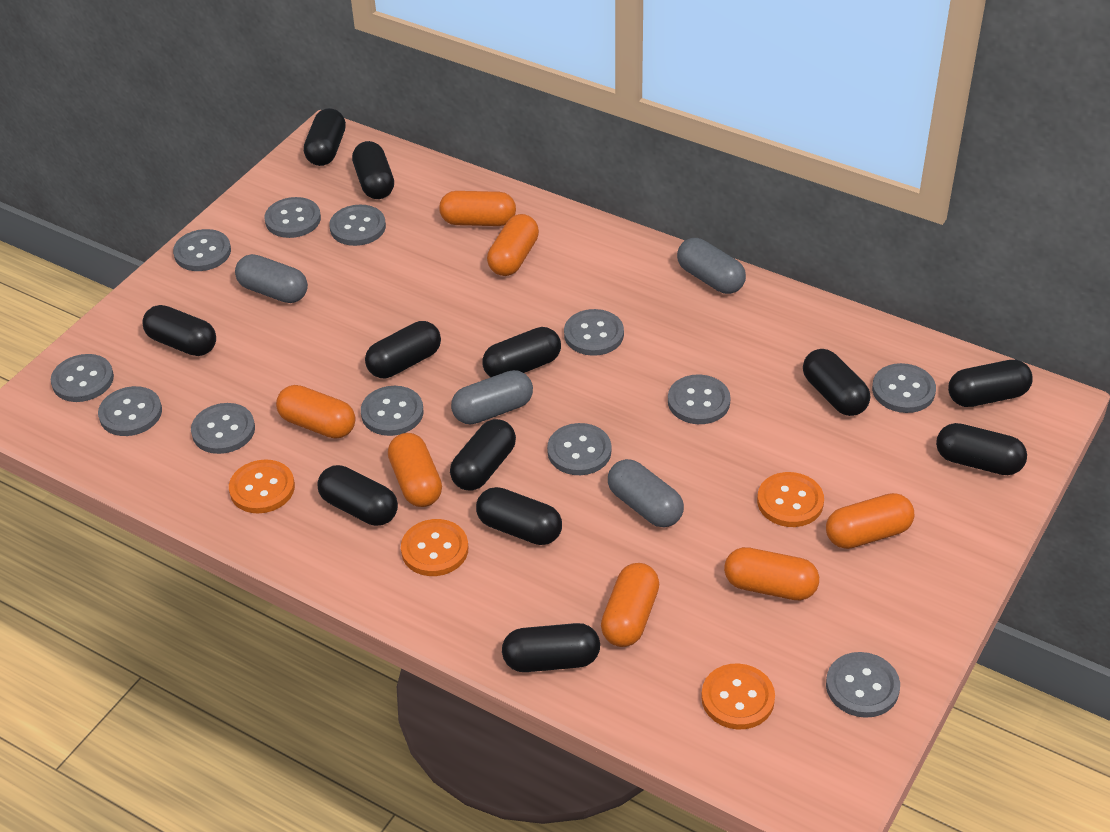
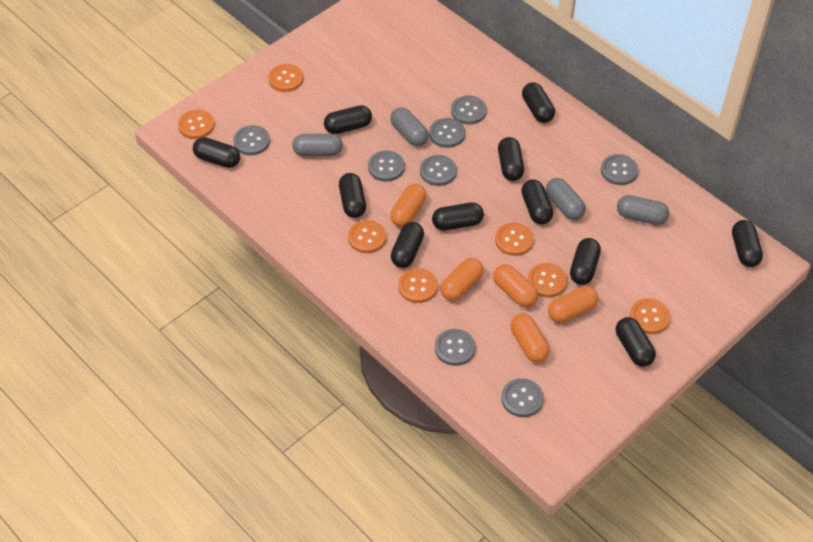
black capsule: 12 -> 11
grey button: 12 -> 8
orange button: 4 -> 7
orange capsule: 7 -> 5

